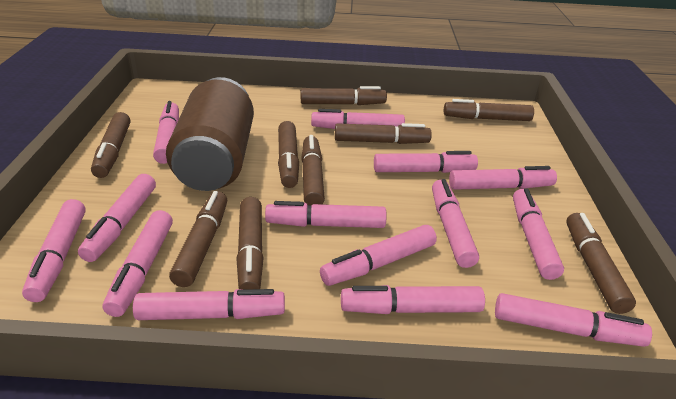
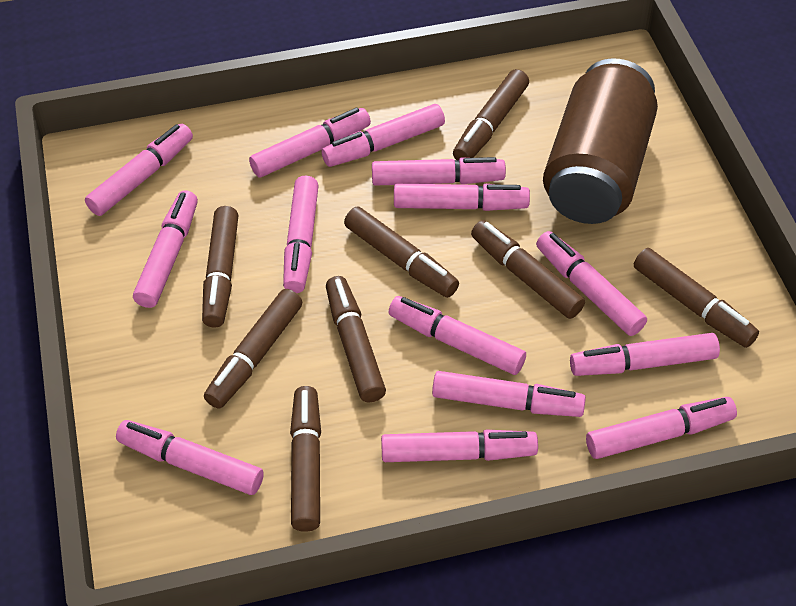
brown marker: 9 -> 8

